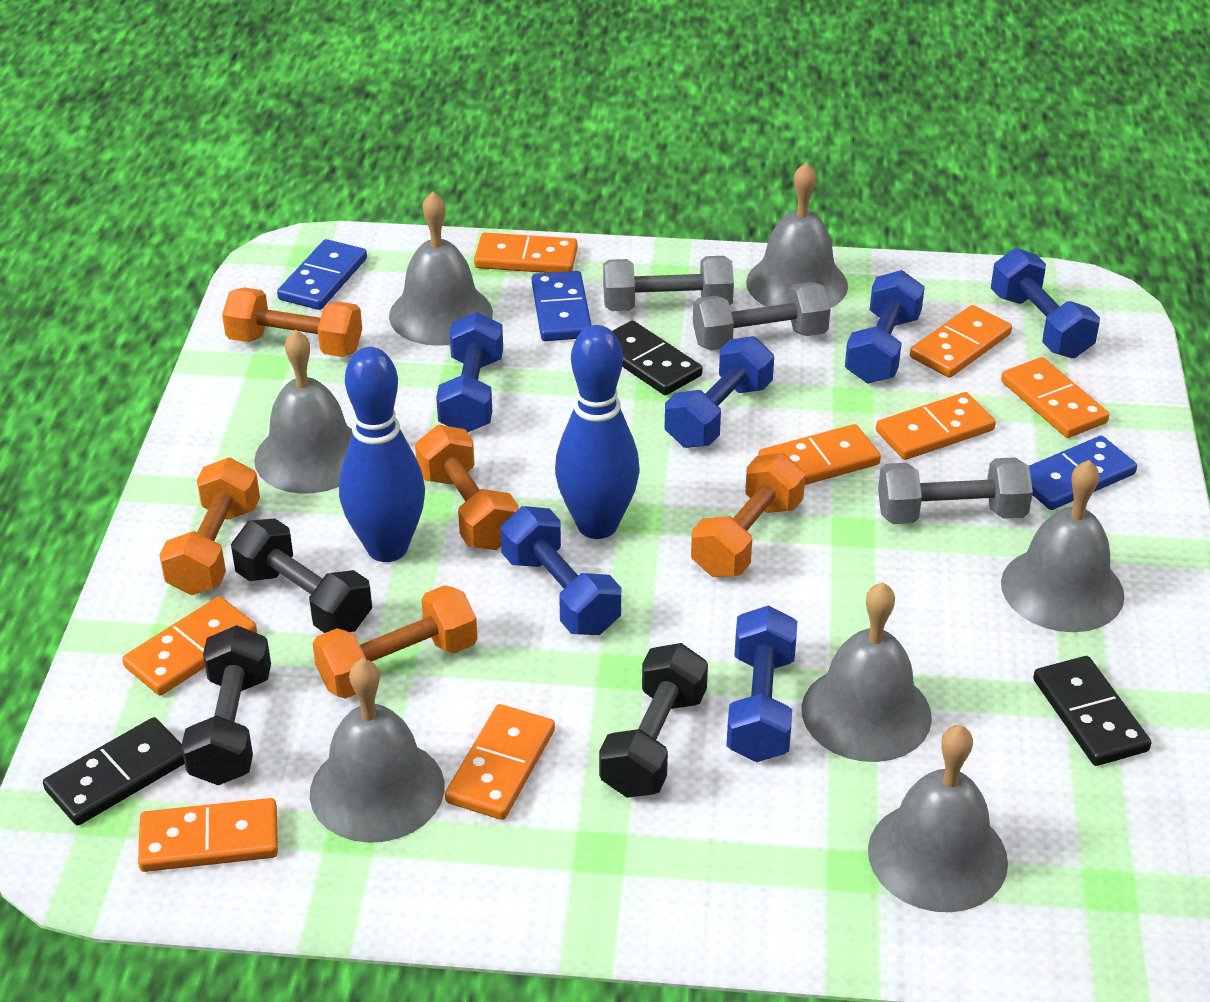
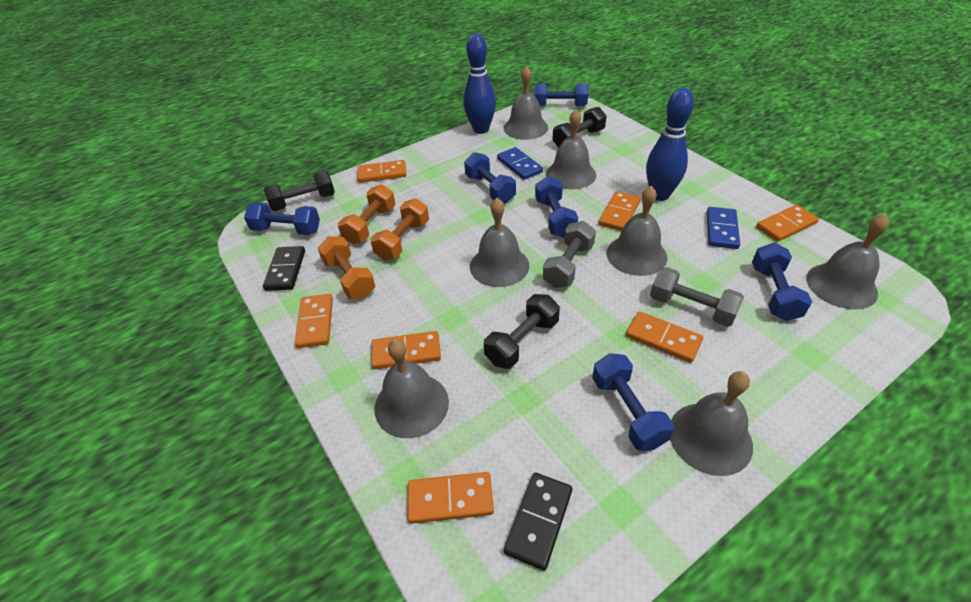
black domino: 3 -> 2
blue domino: 3 -> 2
grey dumbbell: 3 -> 2
orange domino: 8 -> 7
orange dumbbell: 5 -> 3

